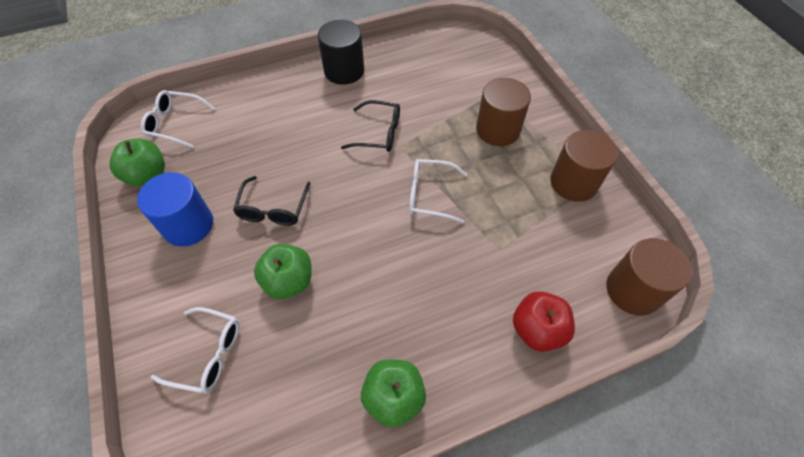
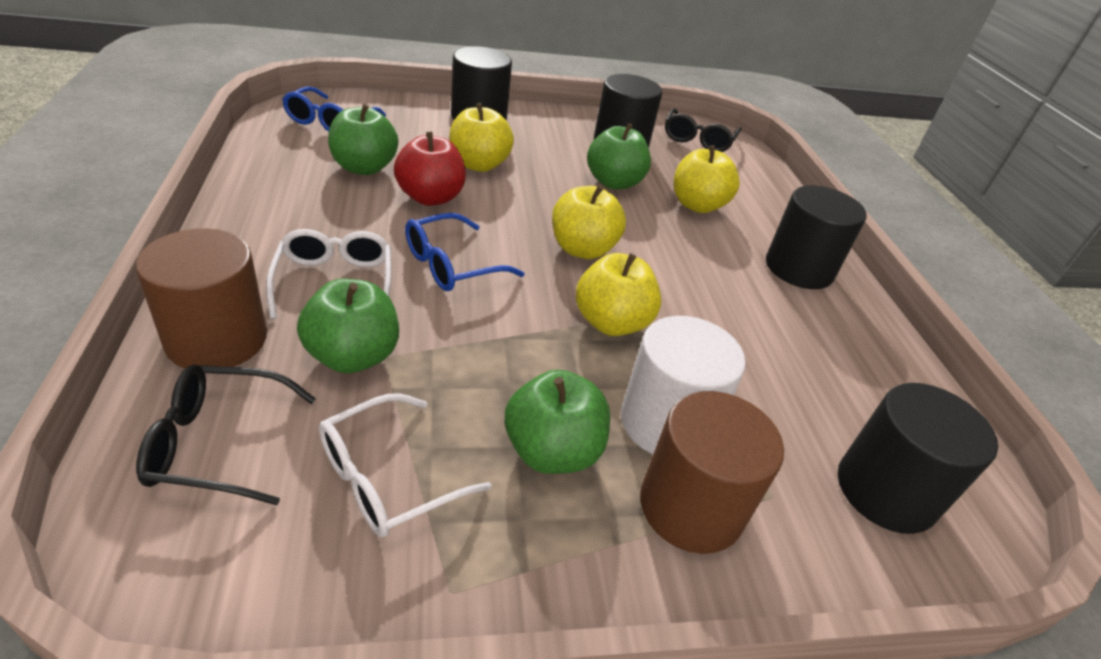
black cylinder: 1 -> 4
blue cylinder: 1 -> 0
blue glasses: 0 -> 2
brown cylinder: 3 -> 2
green apple: 3 -> 4
white cylinder: 0 -> 1
white glasses: 3 -> 2
yellow apple: 0 -> 4

